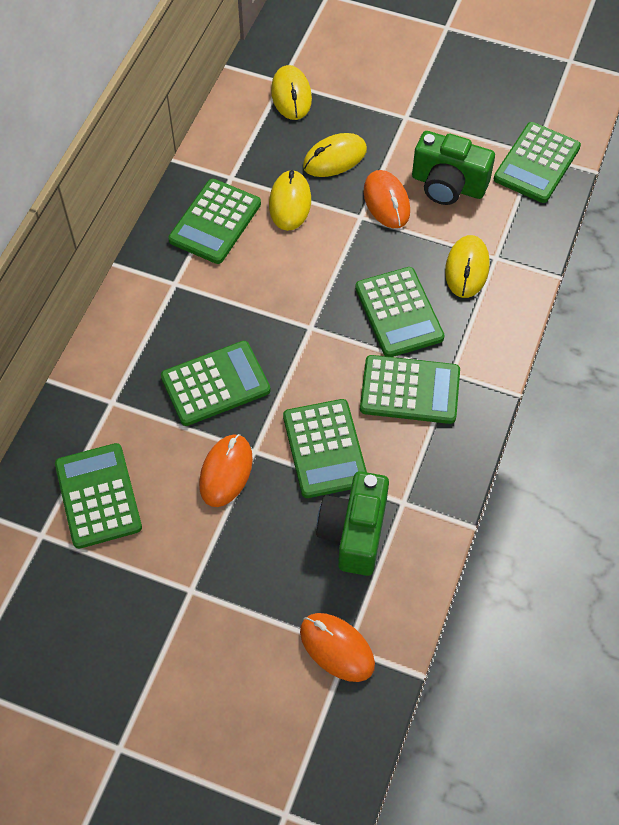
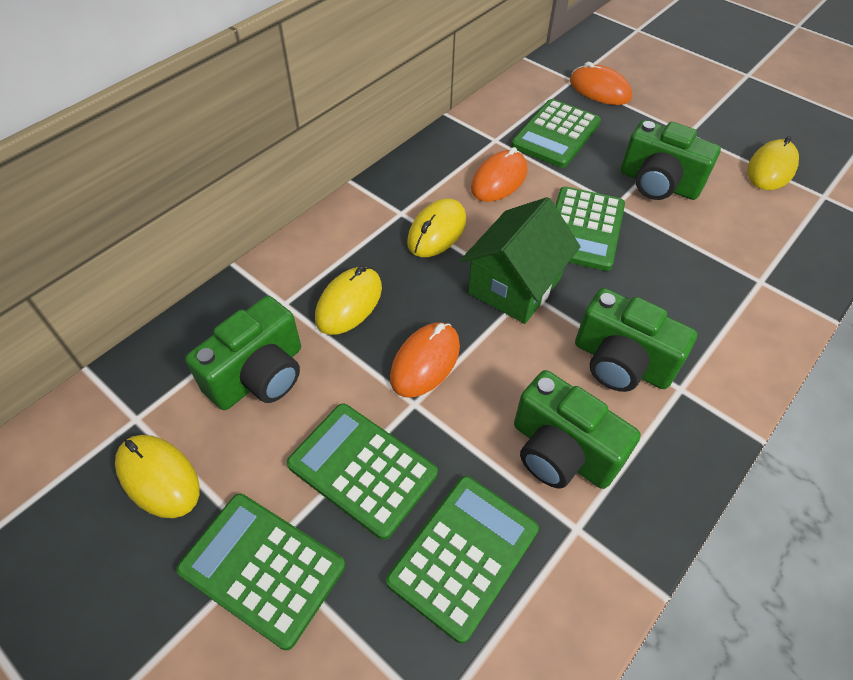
green calculator: 7 -> 5
green camera: 2 -> 4
green house: 0 -> 1

